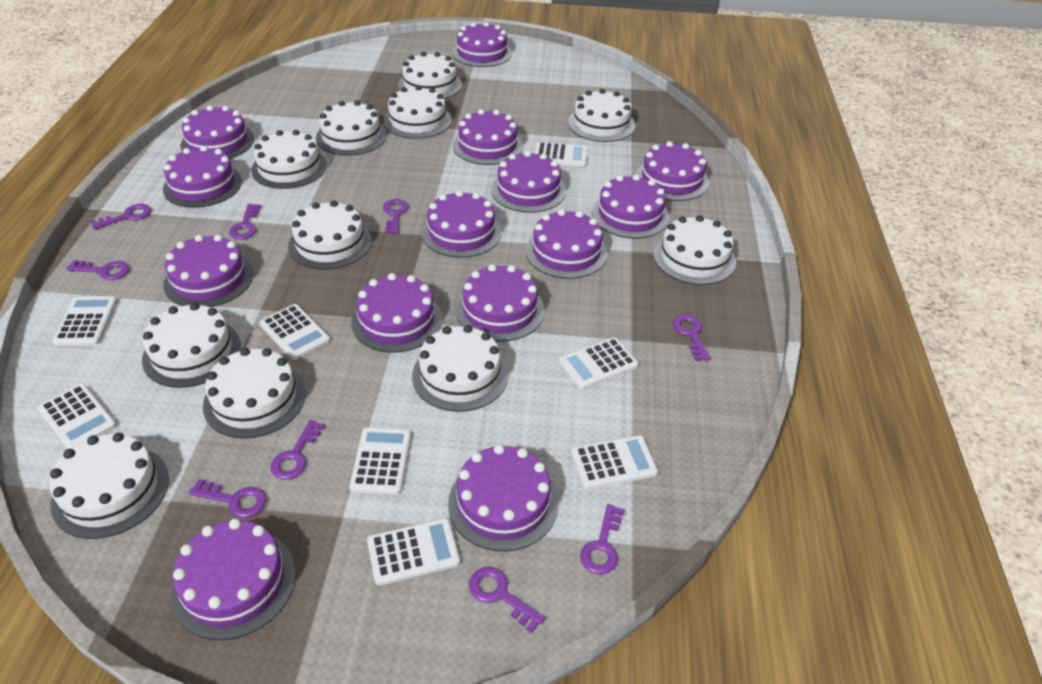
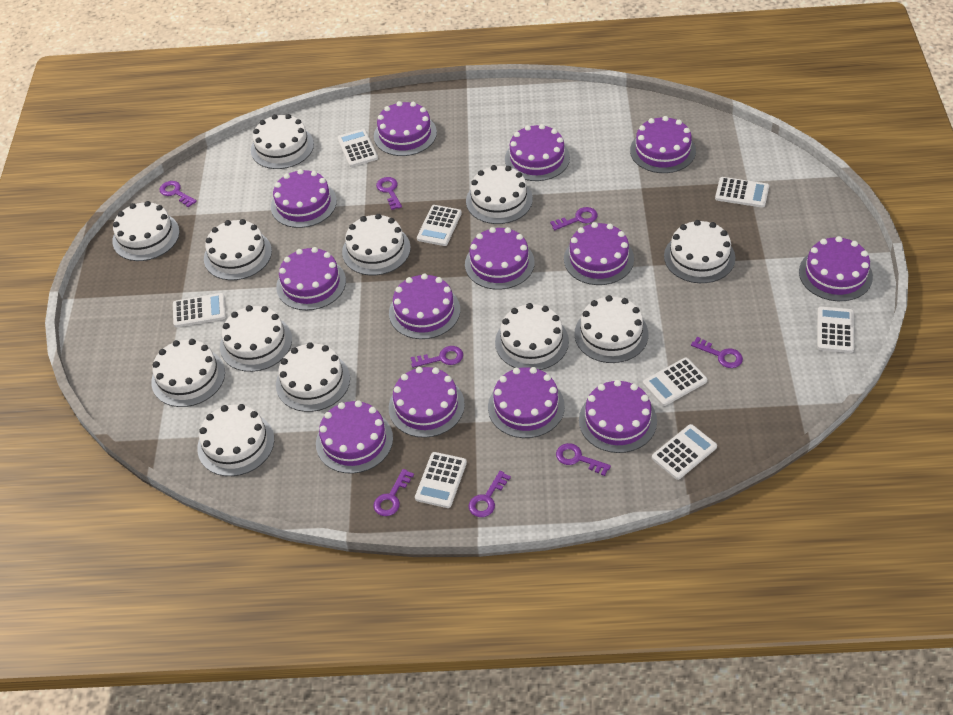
purple cake: 14 -> 13
purple key: 9 -> 8
white cake: 11 -> 12

